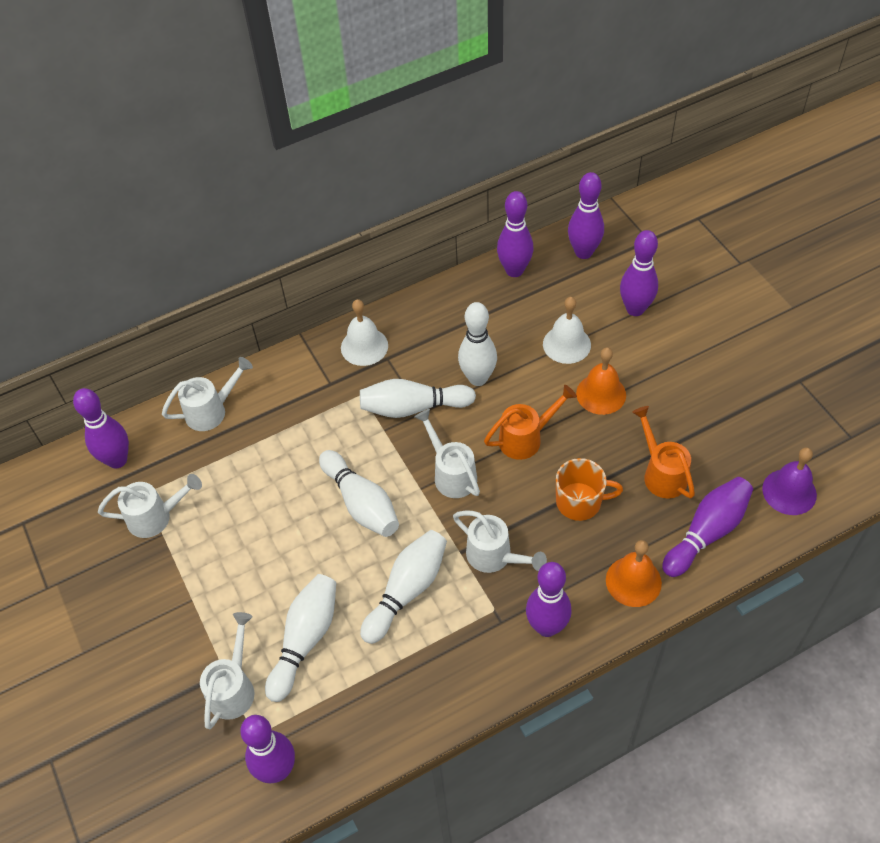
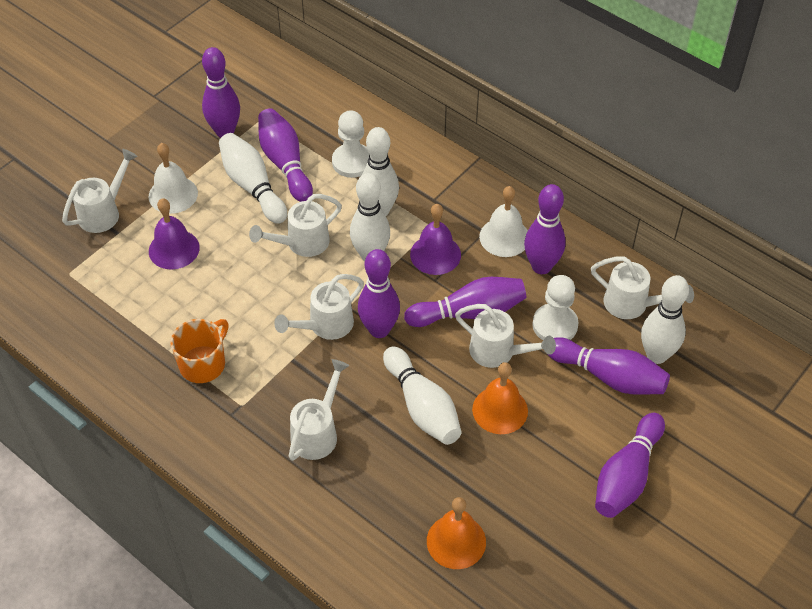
orange watering can: 2 -> 0
purple bell: 1 -> 2
white pawn: 0 -> 2
white watering can: 5 -> 6

